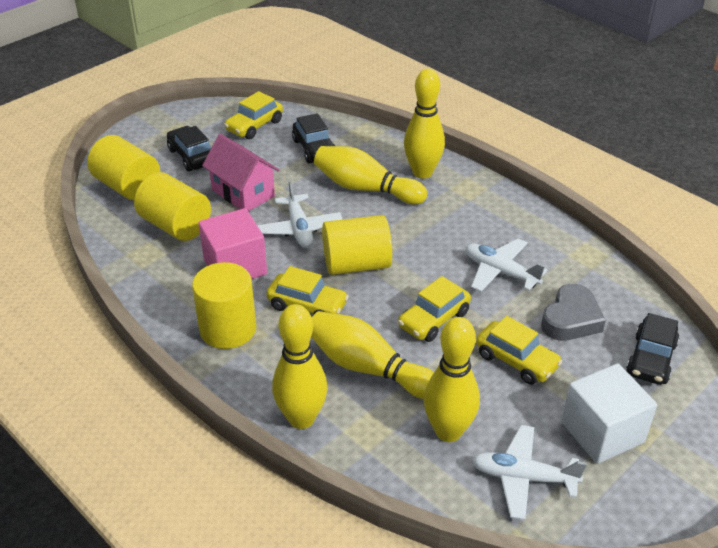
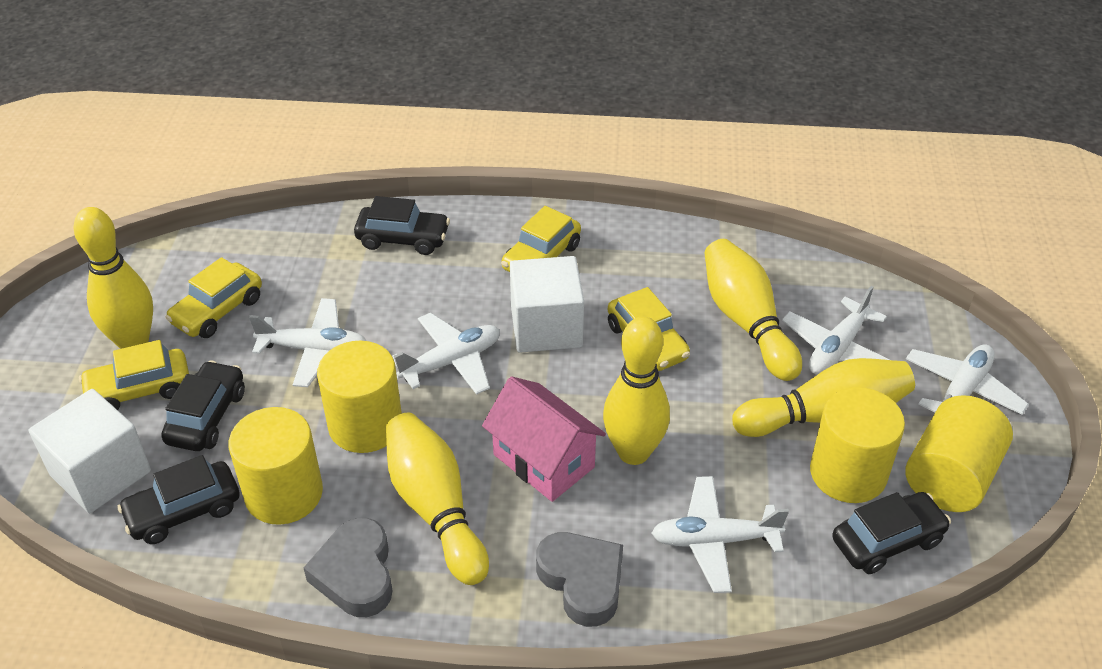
black car: 3 -> 4
grey heart: 1 -> 2
pink cube: 1 -> 0
white cube: 1 -> 2
white plane: 3 -> 5

